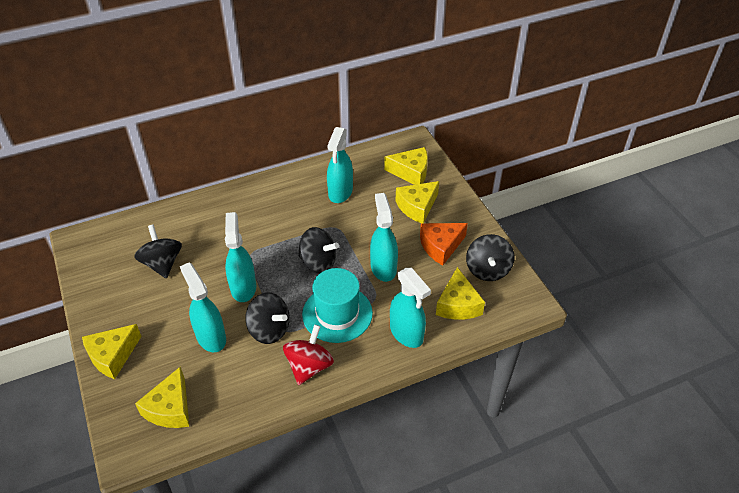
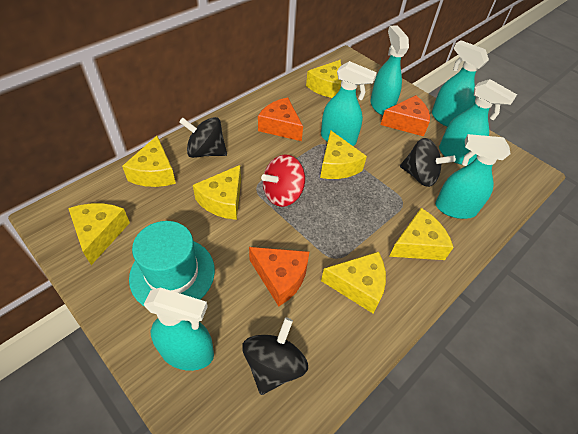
black spinning top: 4 -> 3
orange cheese: 1 -> 3
turquoise spray bottle: 5 -> 6
yellow cheese: 5 -> 7

